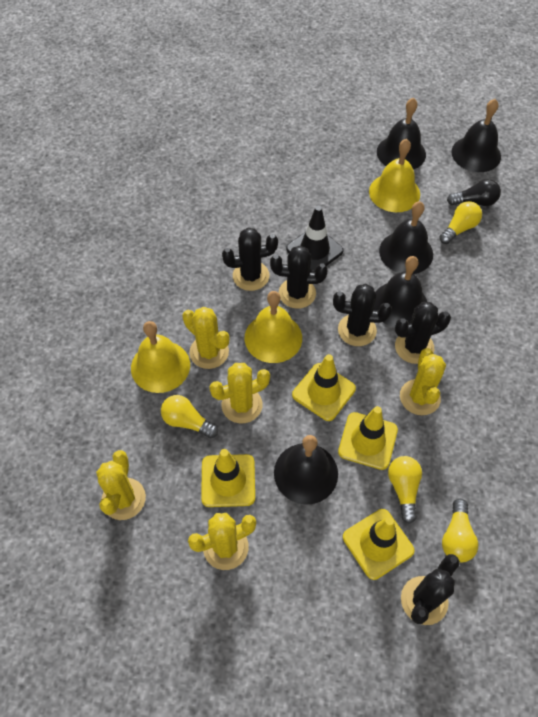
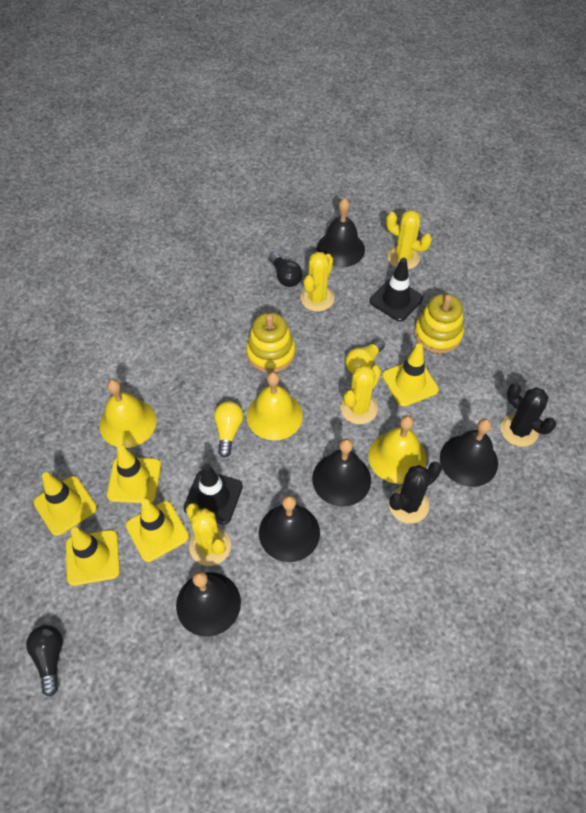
black cactus: 5 -> 2
black light bulb: 1 -> 2
black traffic cone: 1 -> 2
yellow cactus: 5 -> 4
yellow light bulb: 4 -> 2
yellow stacking toy: 0 -> 2
yellow traffic cone: 4 -> 5

